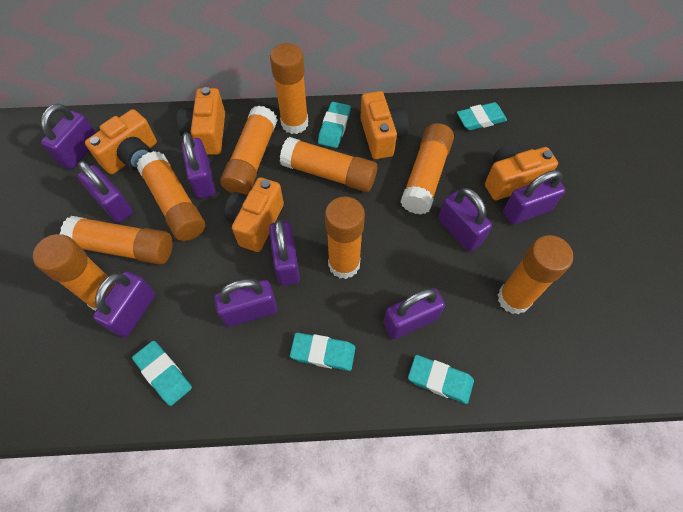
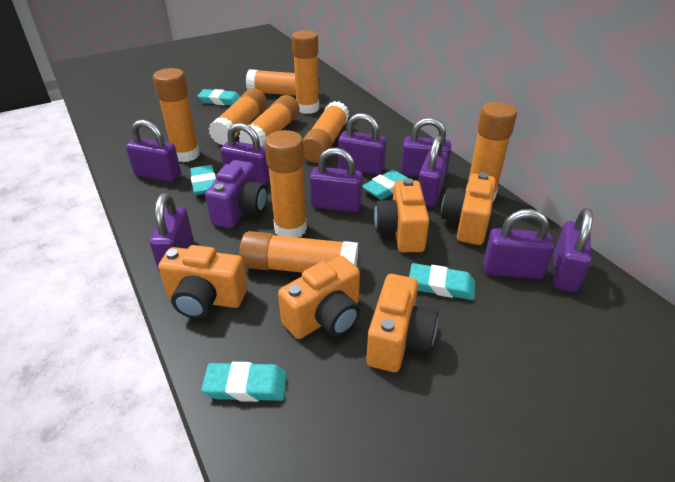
purple camera: 0 -> 1

